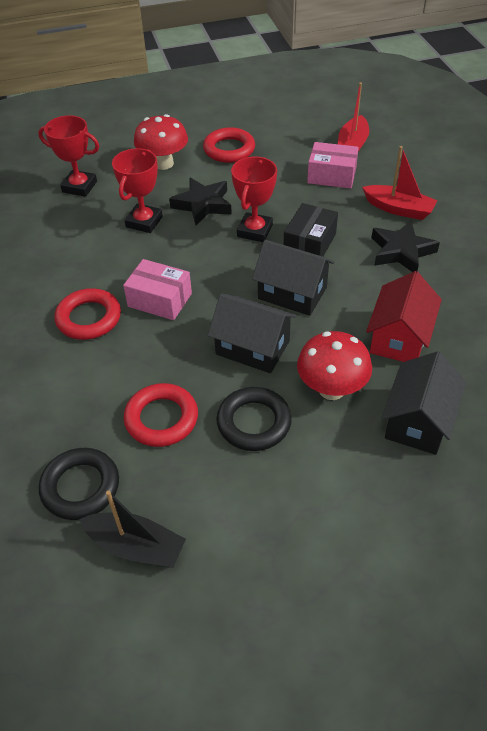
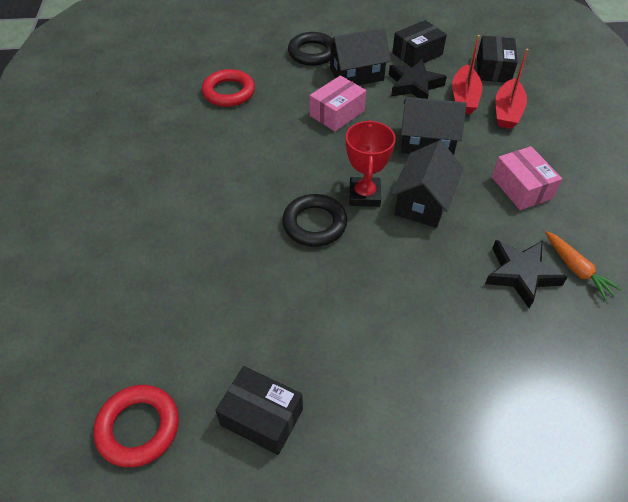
black boat: 1 -> 0
black box: 1 -> 3
orange carrot: 0 -> 1
red house: 1 -> 0
red mushroom: 2 -> 0
red ring: 3 -> 2
red trophy: 3 -> 1

